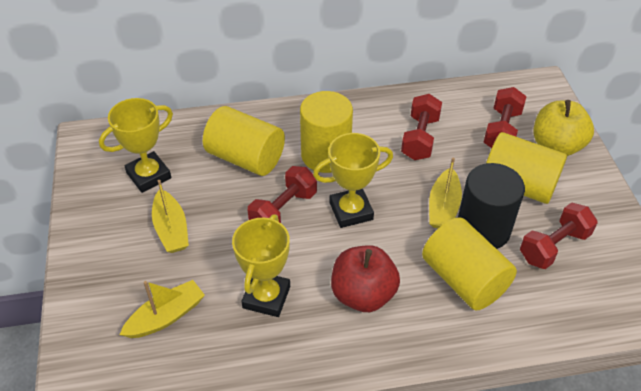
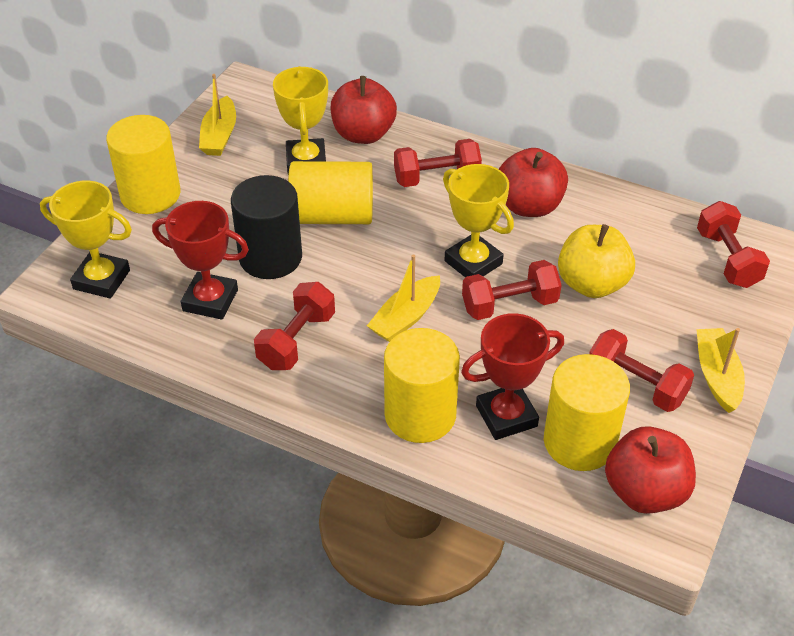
red apple: 1 -> 3
red dumbbell: 4 -> 5
red trophy: 0 -> 2

